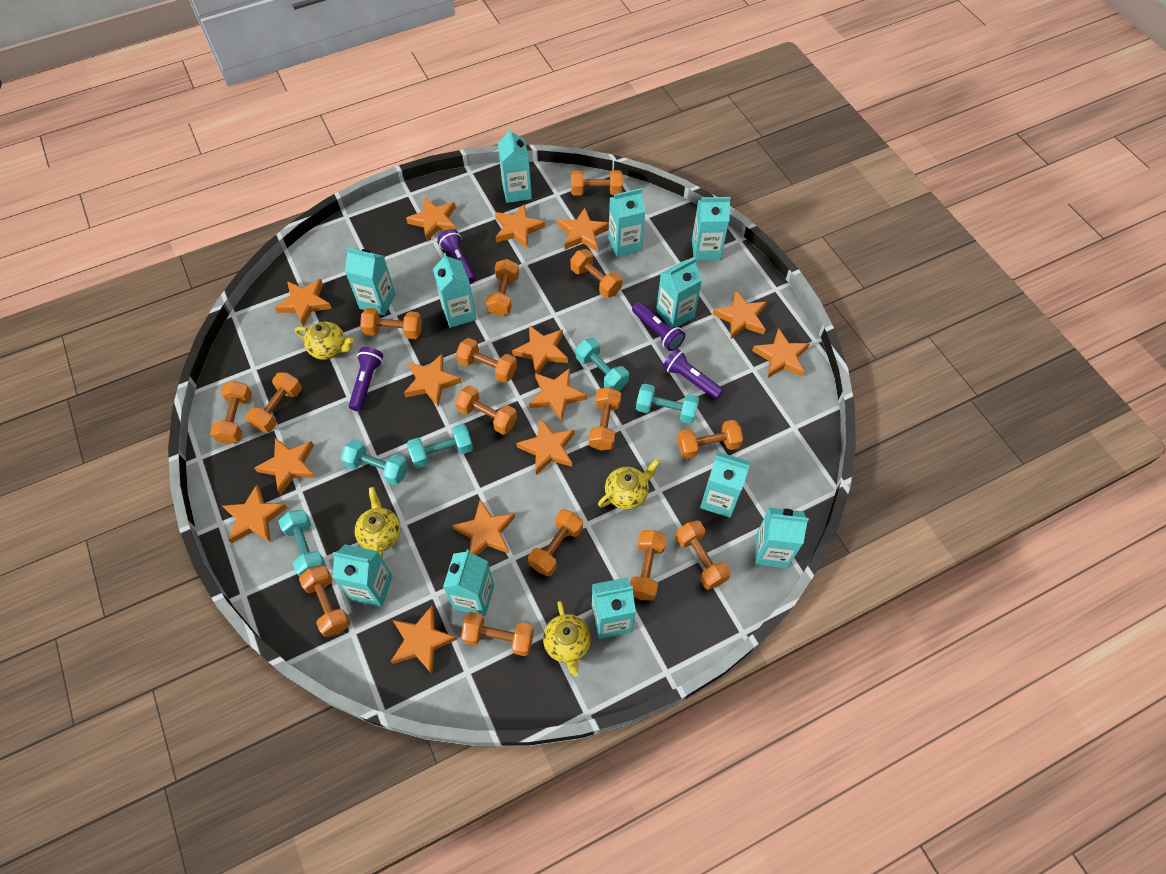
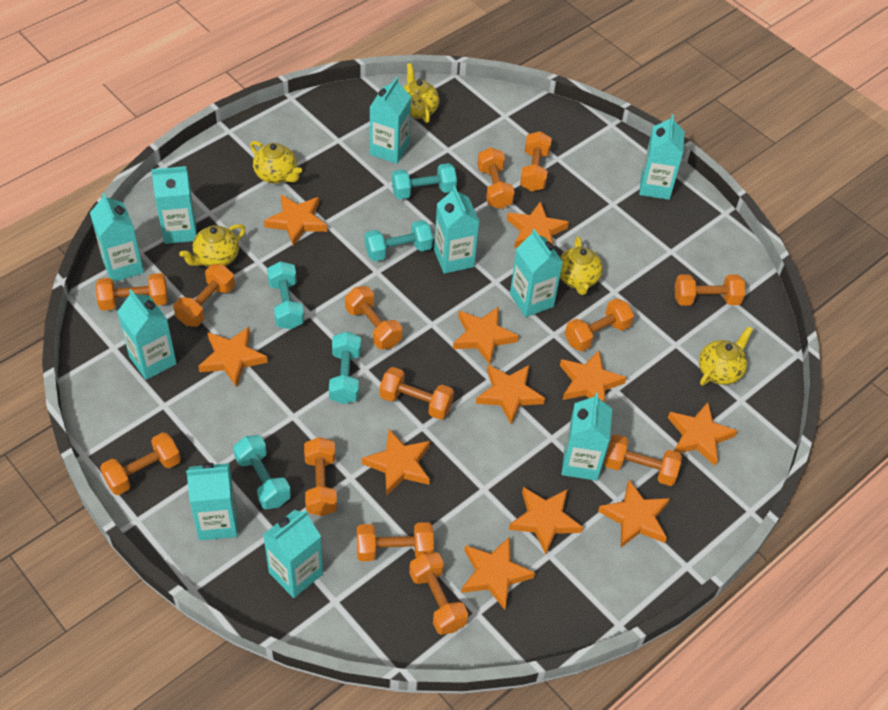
orange dumbbell: 15 -> 13
orange star: 14 -> 11
purple flashlight: 4 -> 0
turquoise carton: 11 -> 10
yellow teapot: 4 -> 5

